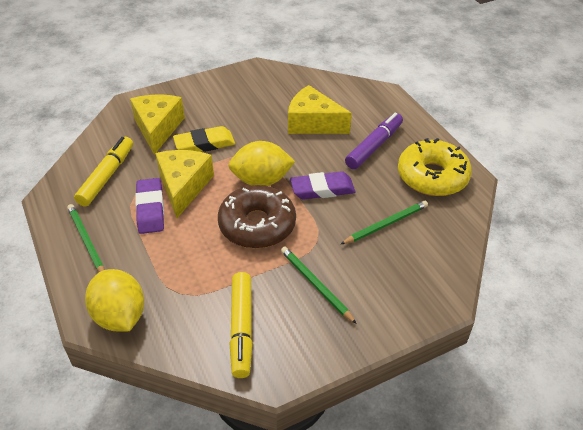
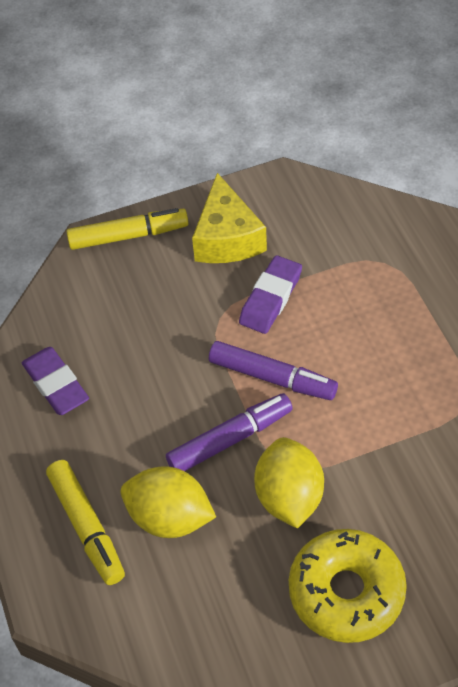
brown donut: 1 -> 0
green pencil: 3 -> 0
purple marker: 1 -> 2
yellow cheese: 3 -> 1
yellow eraser: 1 -> 0

